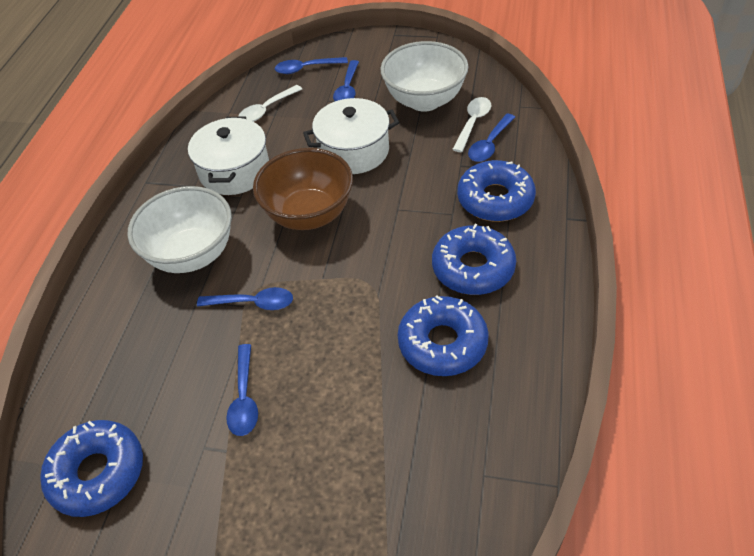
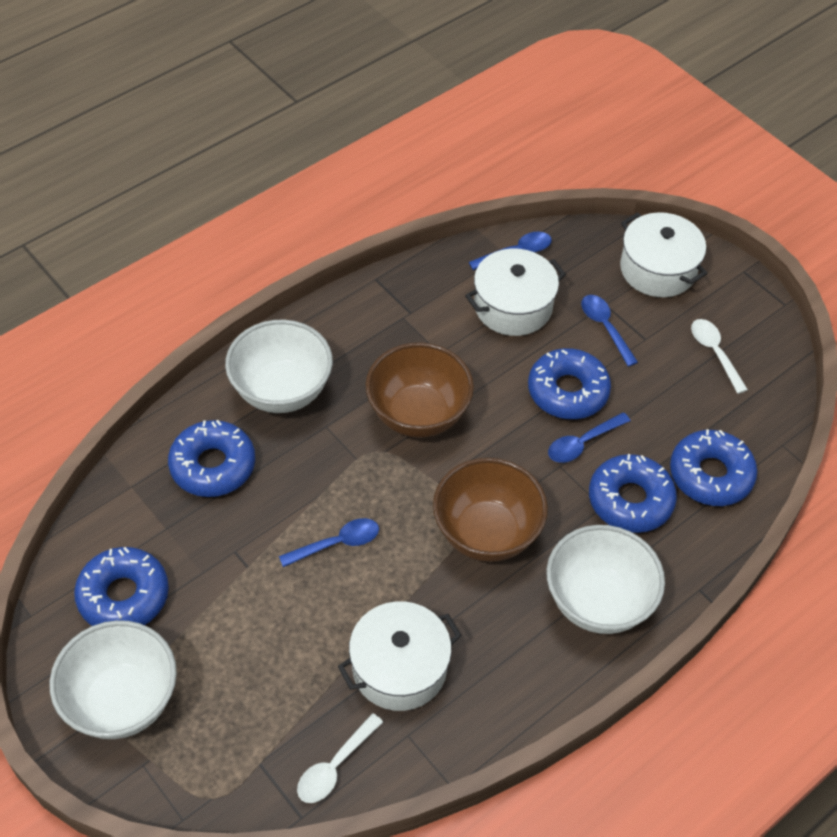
blue donut: 4 -> 5
blue spoon: 5 -> 4
brown bowl: 1 -> 2
white bowl: 2 -> 3
white pot: 2 -> 3

